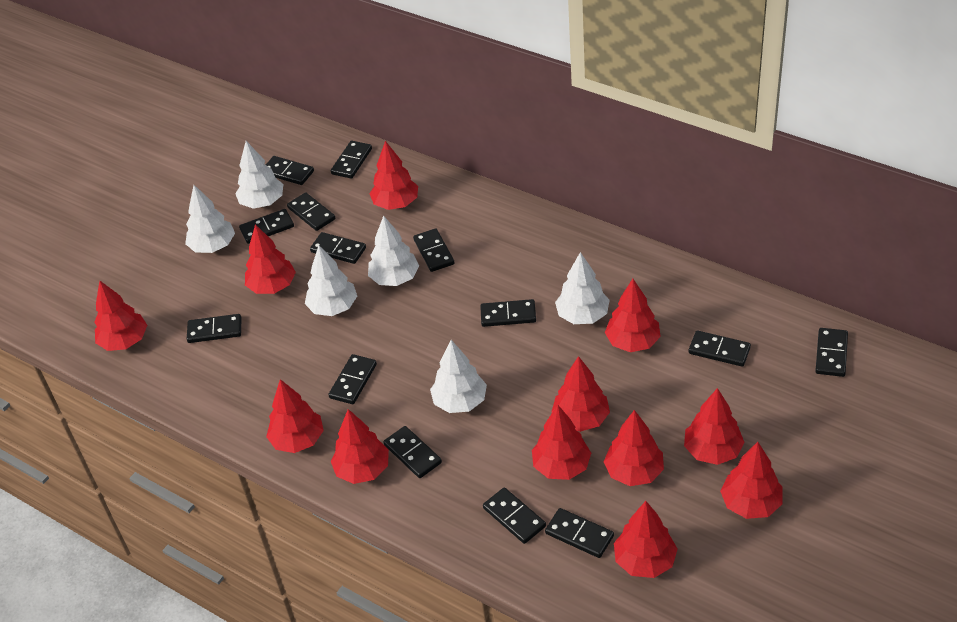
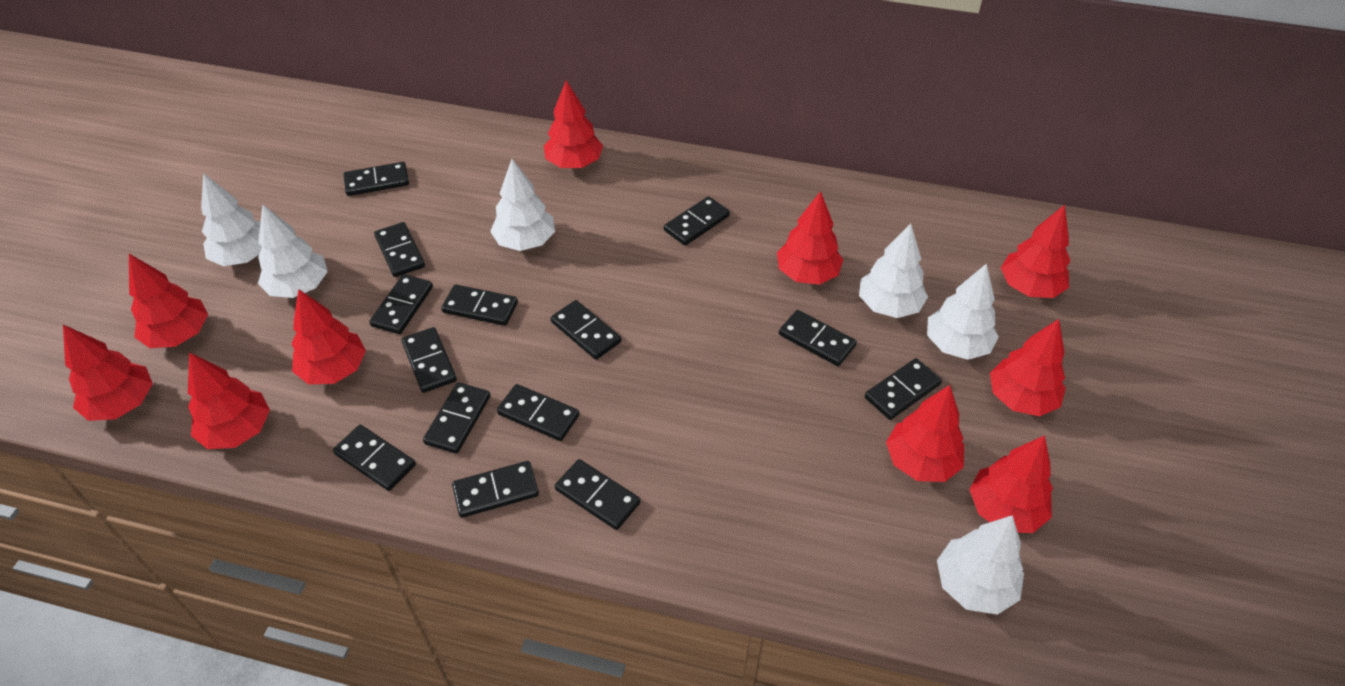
red tree: 12 -> 10

